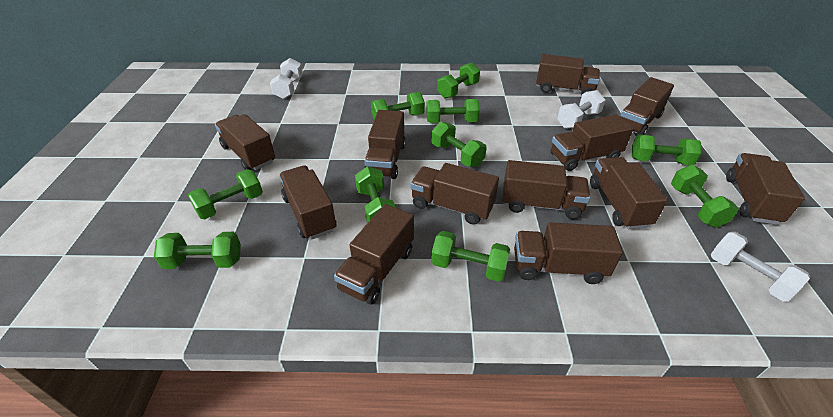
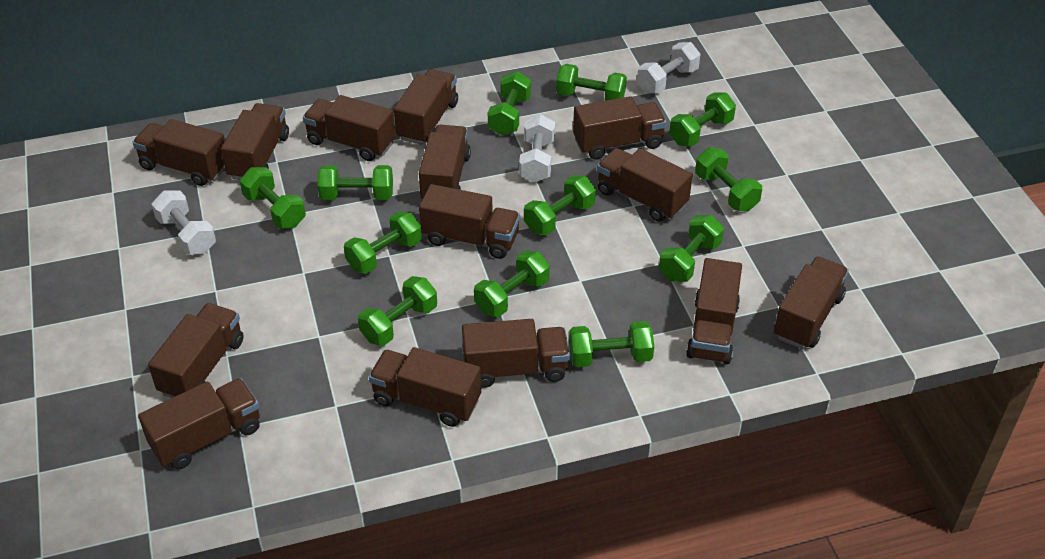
brown truck: 12 -> 14
green dumbbell: 10 -> 12

